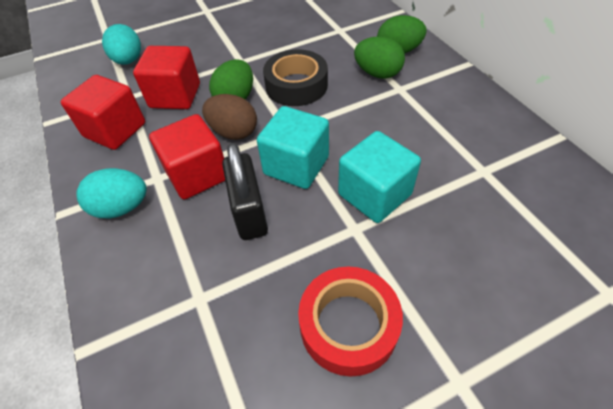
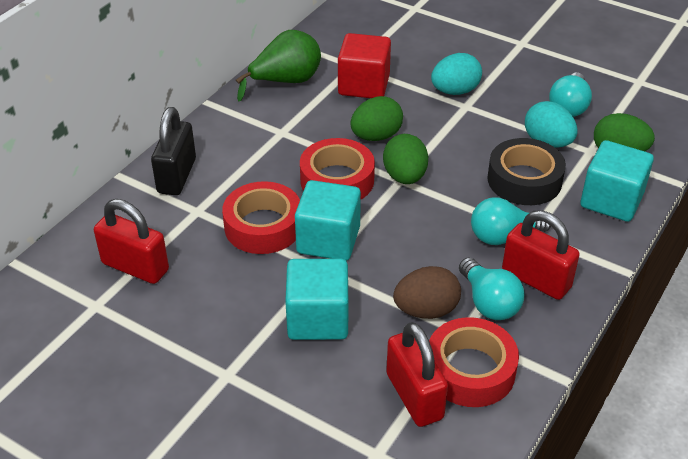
green pear: 0 -> 1
red cube: 3 -> 1
red padlock: 0 -> 3
red tape: 1 -> 3
turquoise cube: 2 -> 3
turquoise light bulb: 0 -> 3

